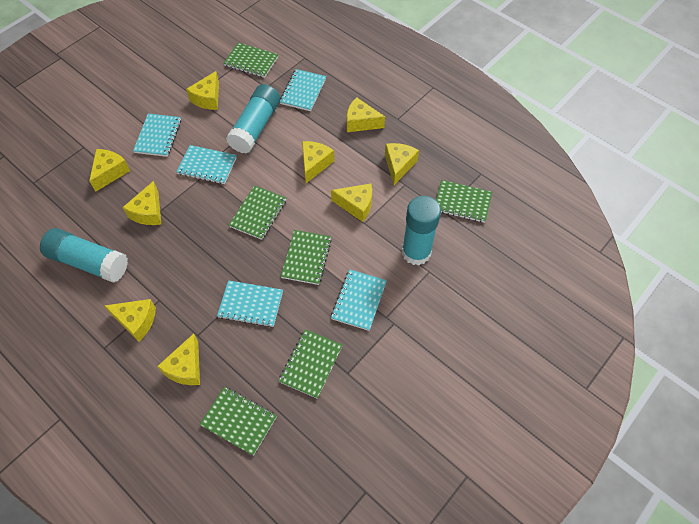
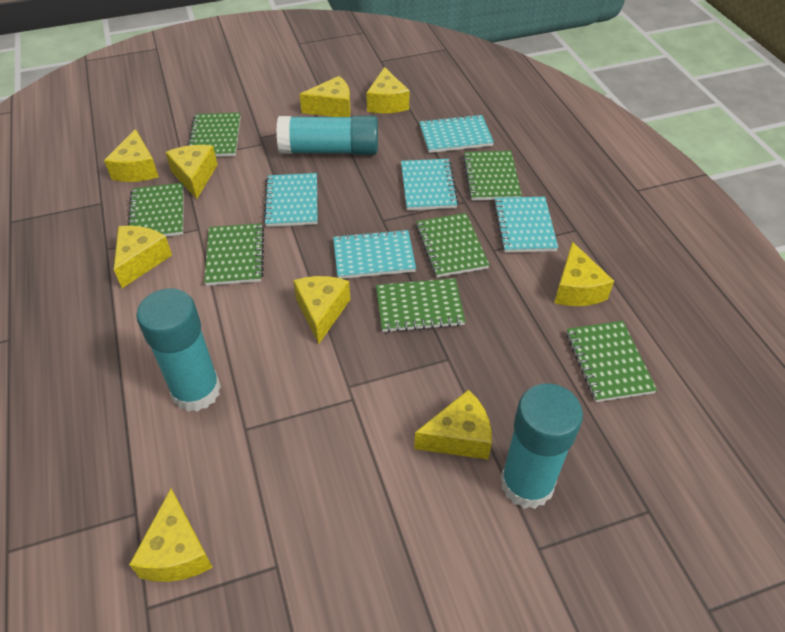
green notebook: 6 -> 7

